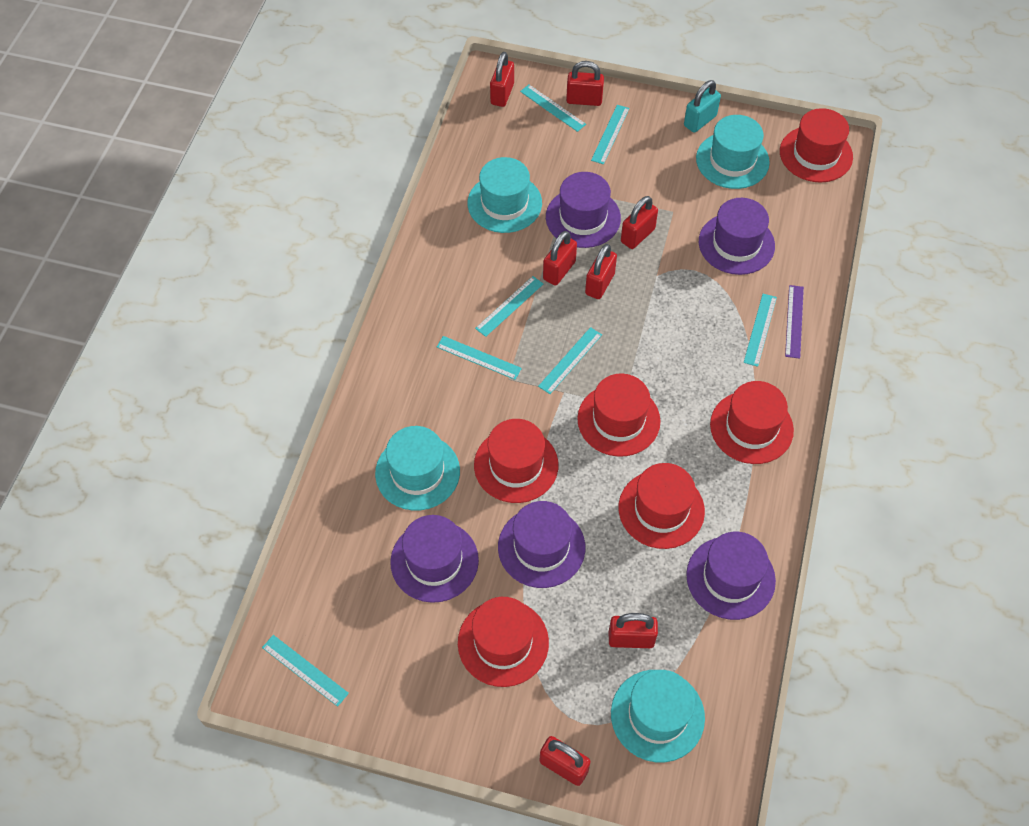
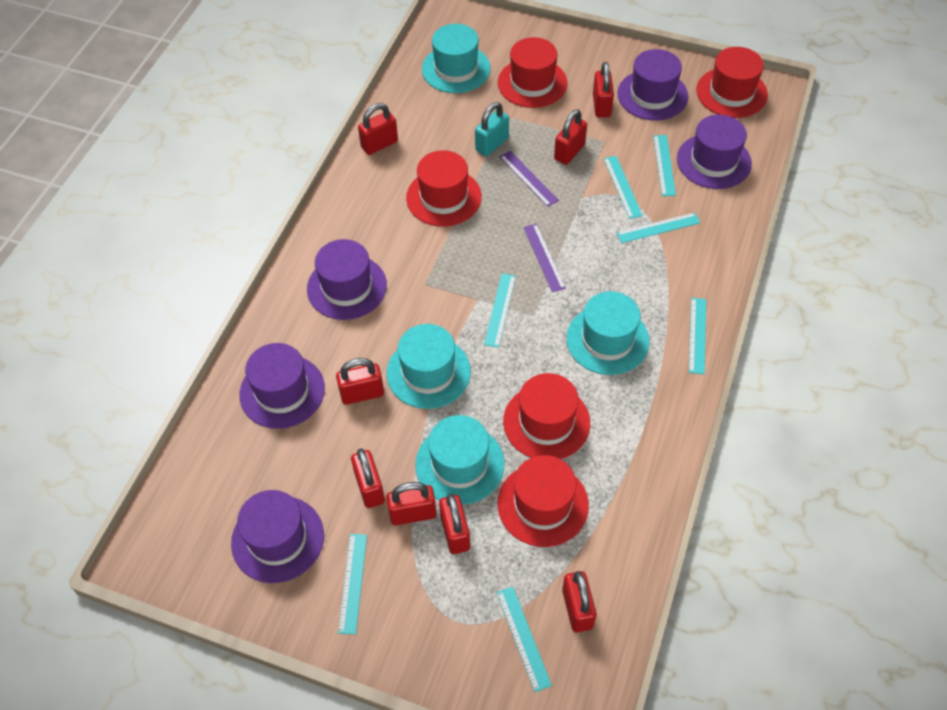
purple ruler: 1 -> 2
red hat: 6 -> 5
red padlock: 7 -> 8

